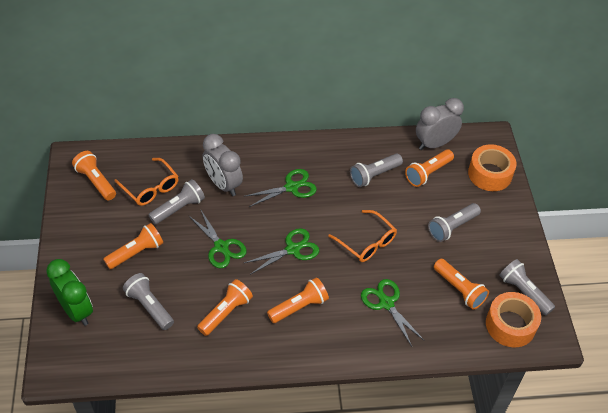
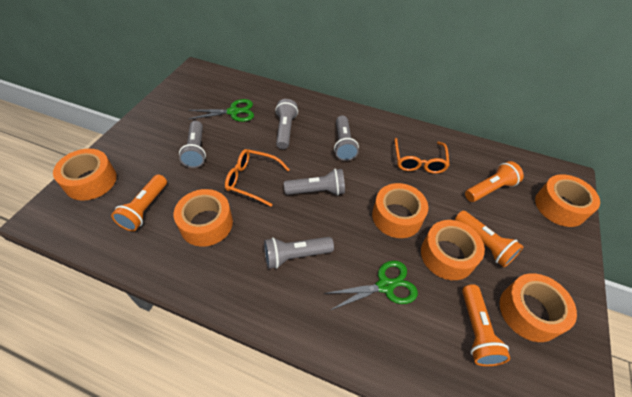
green clock: 1 -> 0
green scissors: 4 -> 2
grey clock: 2 -> 0
orange flashlight: 6 -> 4
orange tape: 2 -> 6

